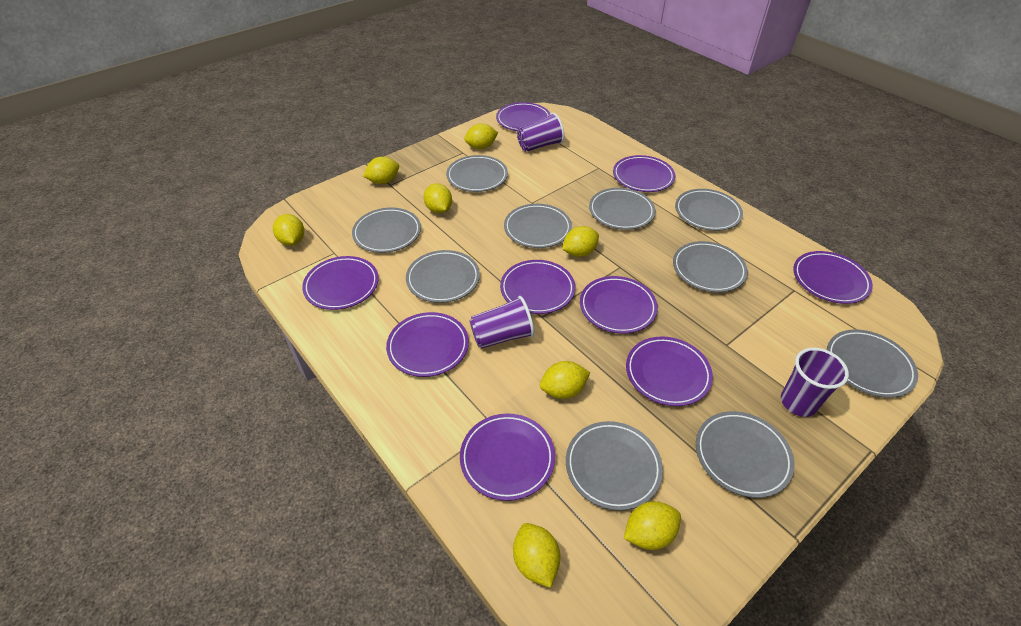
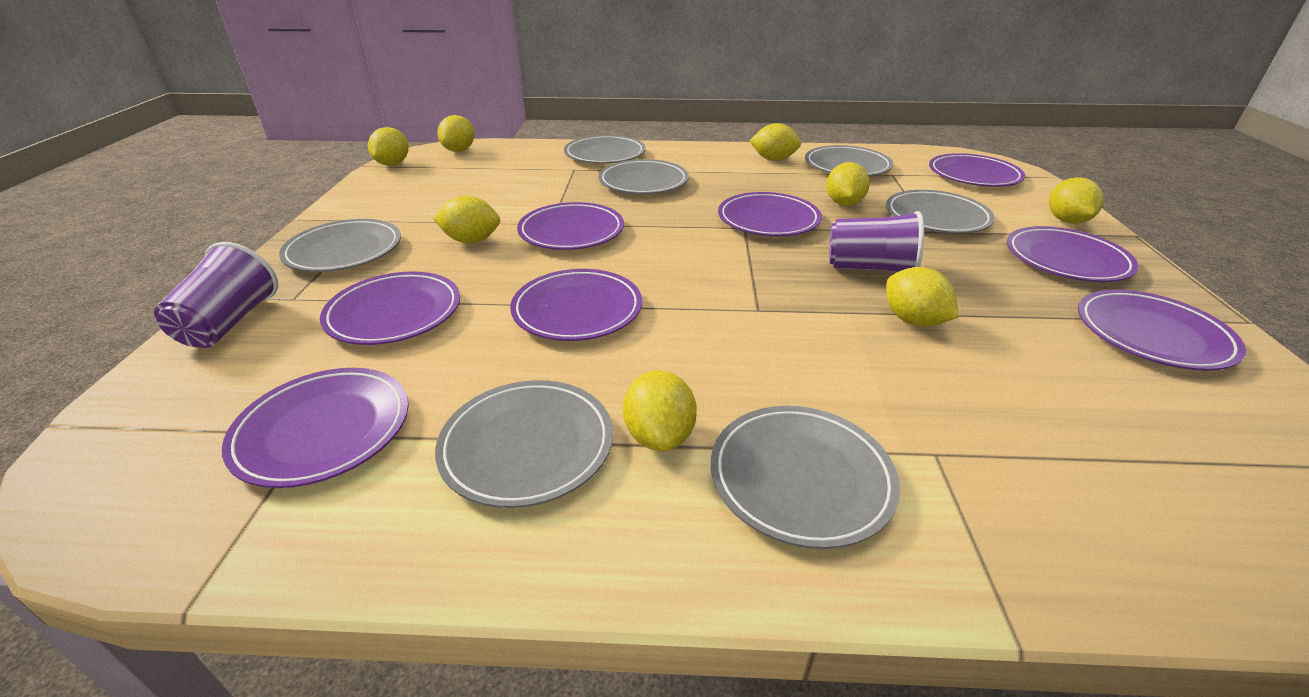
grey plate: 10 -> 7
purple cup: 3 -> 2
purple plate: 9 -> 8

